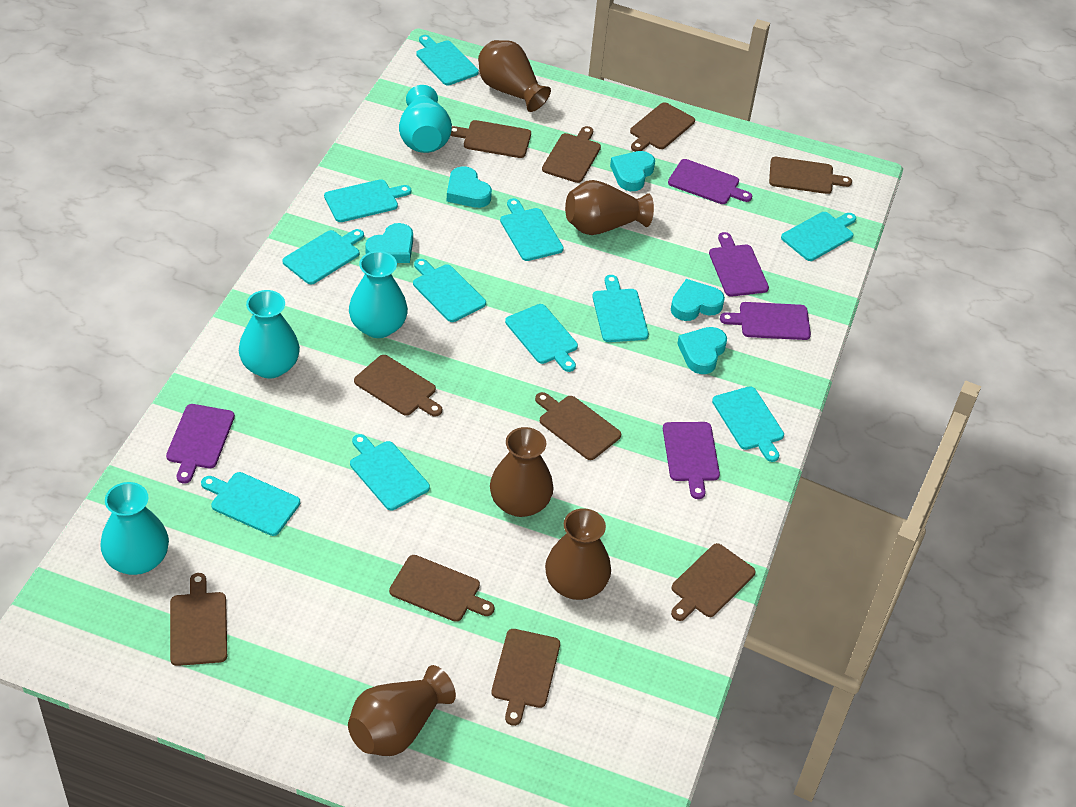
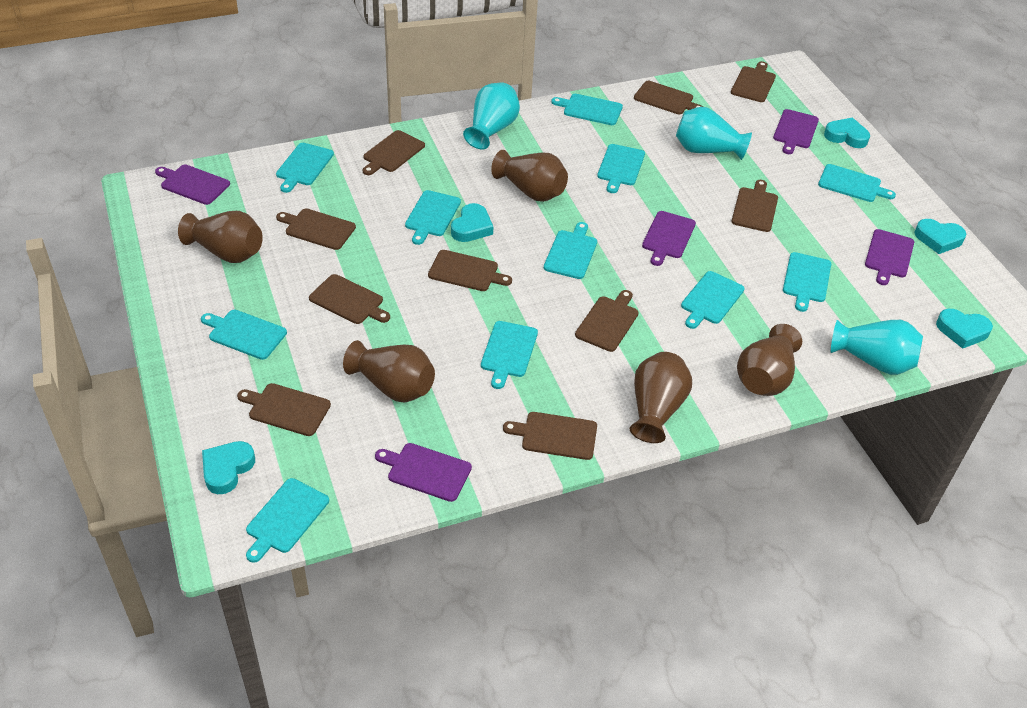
turquoise vase: 4 -> 3

